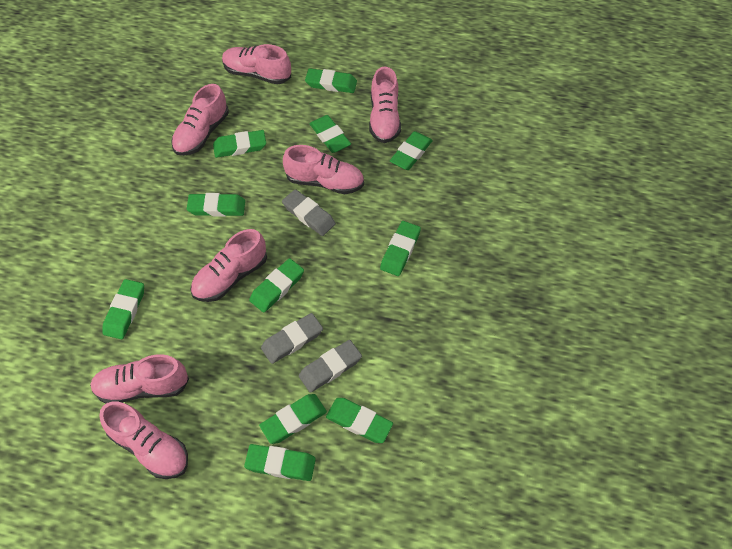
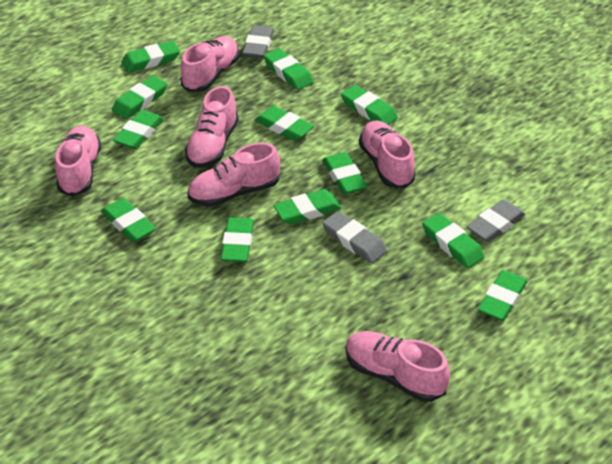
green eraser: 11 -> 12
pink shoe: 7 -> 6

